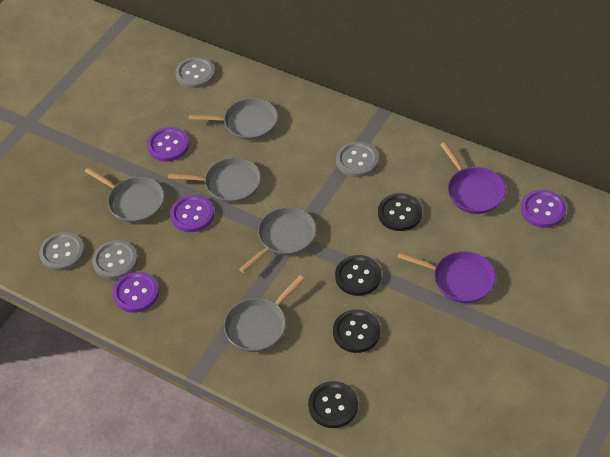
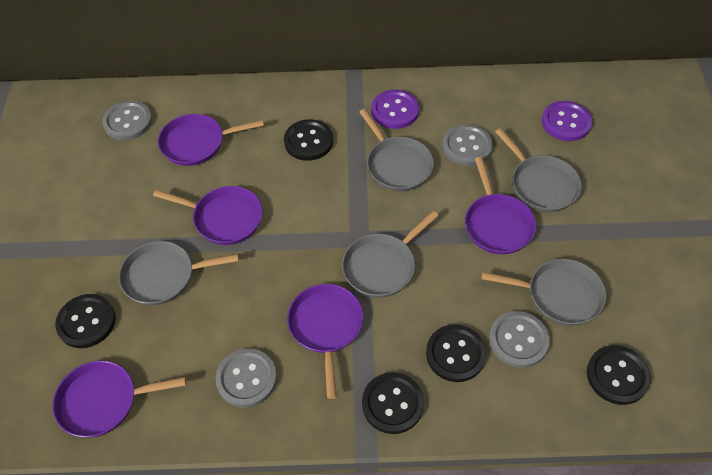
black button: 4 -> 5
purple button: 4 -> 2
purple pan: 2 -> 5

